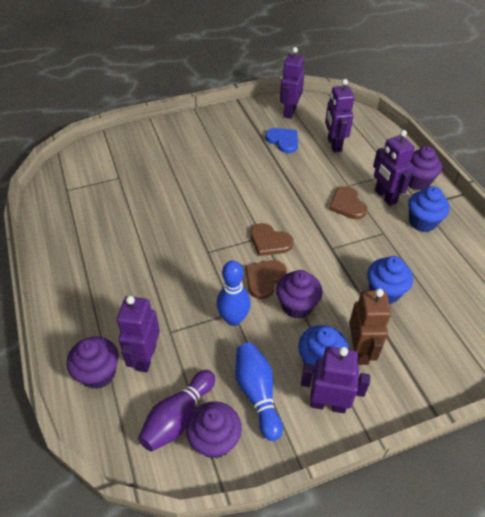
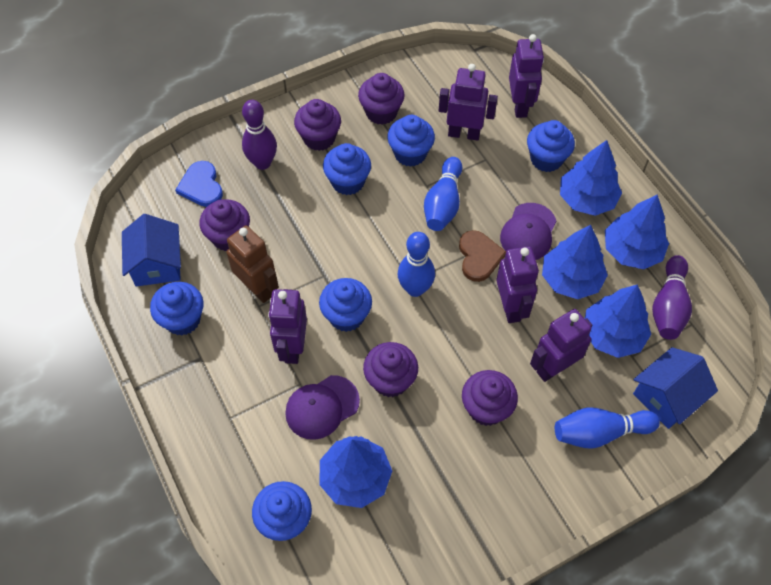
blue bowling pin: 2 -> 3
blue cupcake: 3 -> 6
blue house: 0 -> 2
blue tree: 0 -> 5
brown heart: 3 -> 1
purple bowling pin: 1 -> 2
purple cap: 0 -> 2
purple cupcake: 4 -> 5

